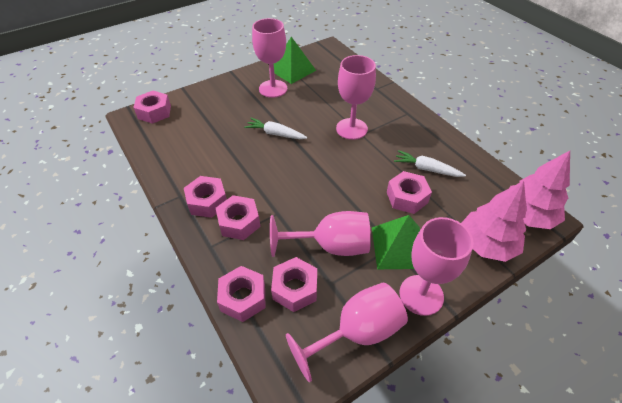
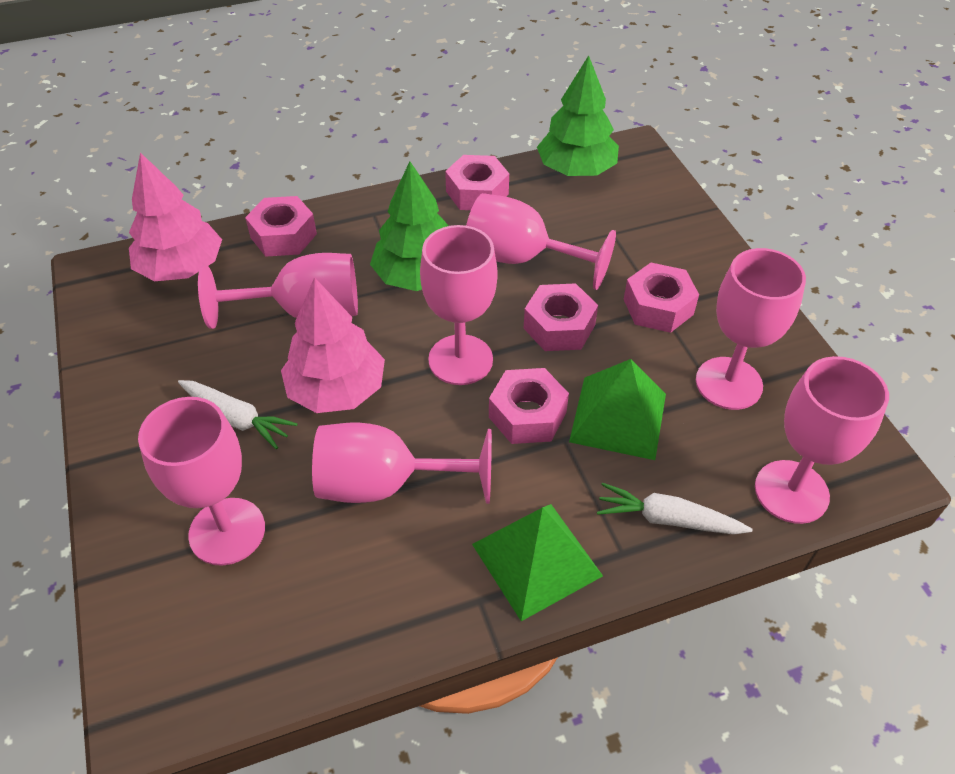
green tree: 0 -> 2
pink goblet: 5 -> 7
pink nut: 6 -> 5

